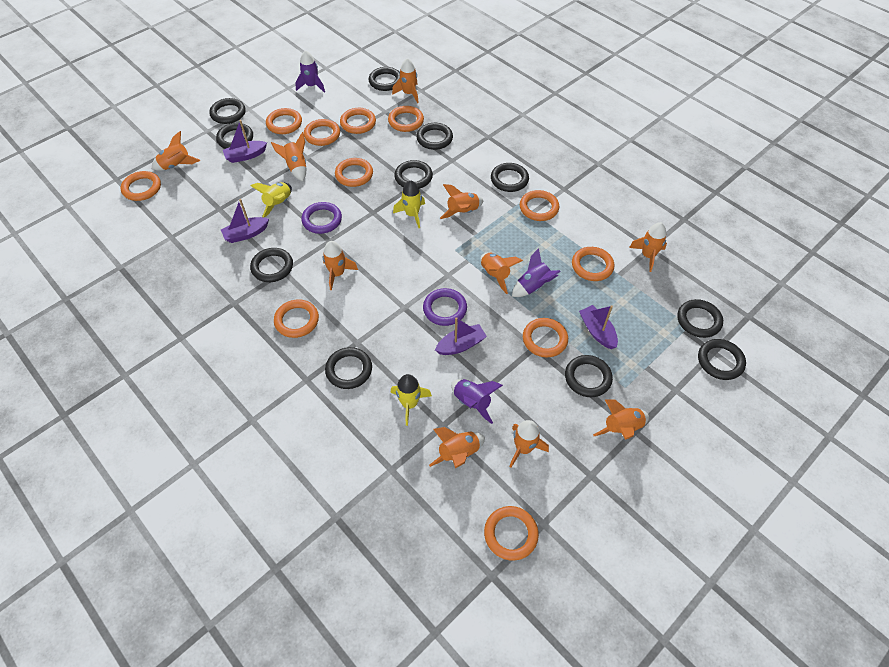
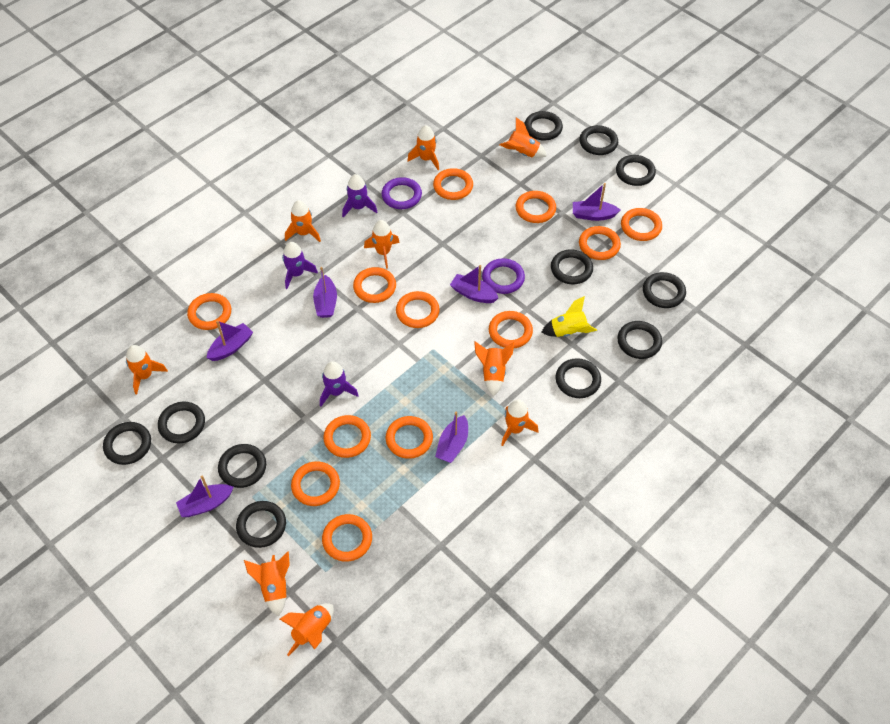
orange ring: 11 -> 12
orange rocket: 10 -> 9
purple boat: 4 -> 6
yellow rocket: 3 -> 1

